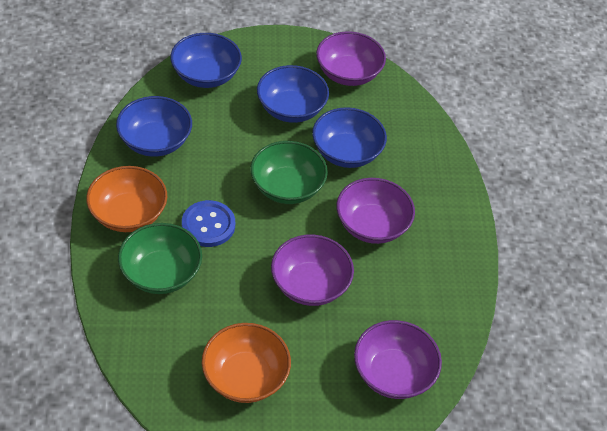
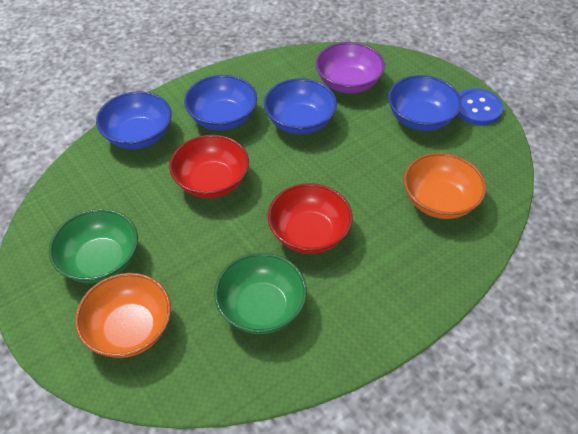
purple bowl: 4 -> 1
red bowl: 0 -> 2

